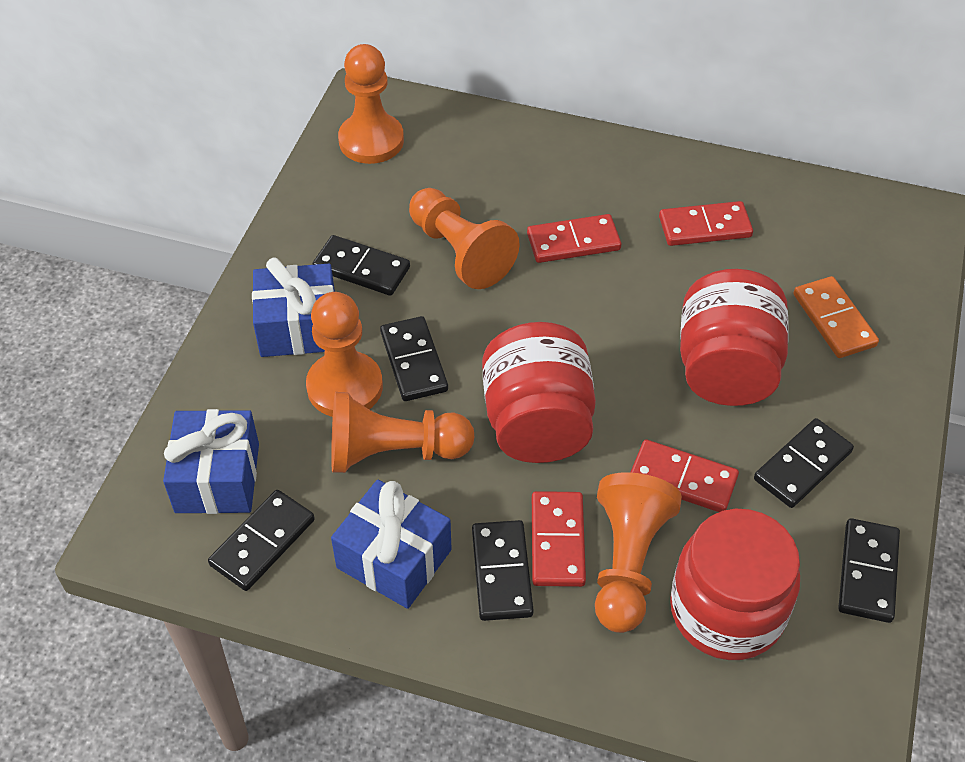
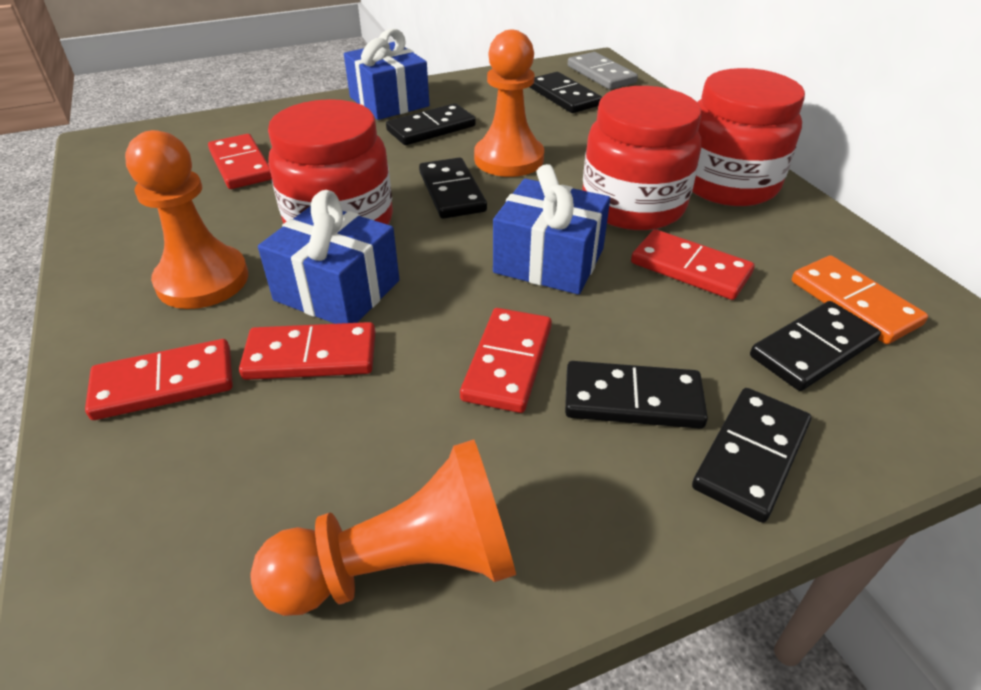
grey domino: 0 -> 1
orange pawn: 5 -> 3
red domino: 4 -> 5

